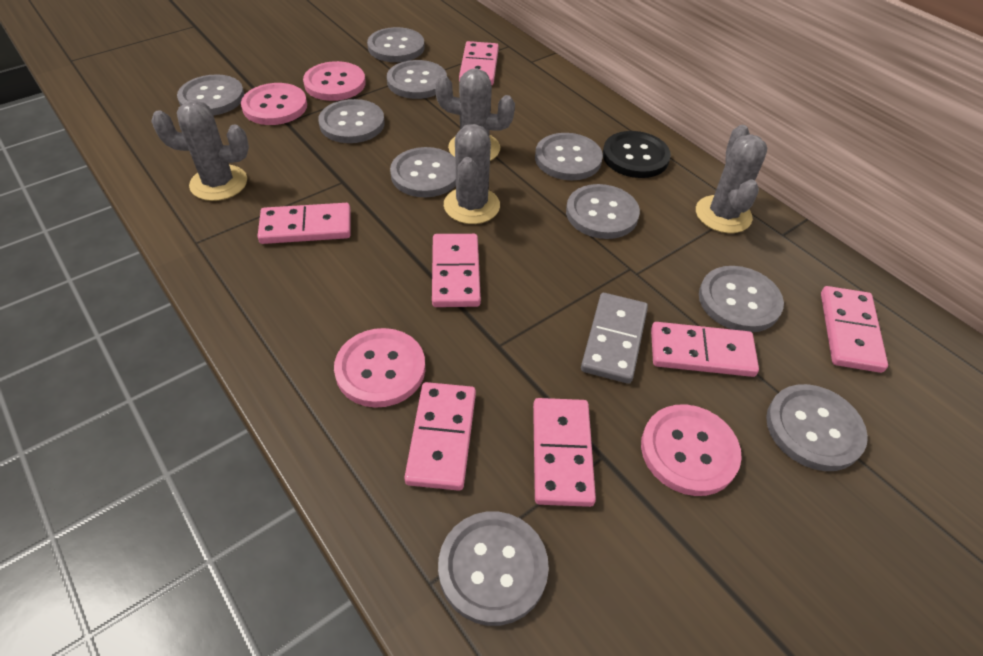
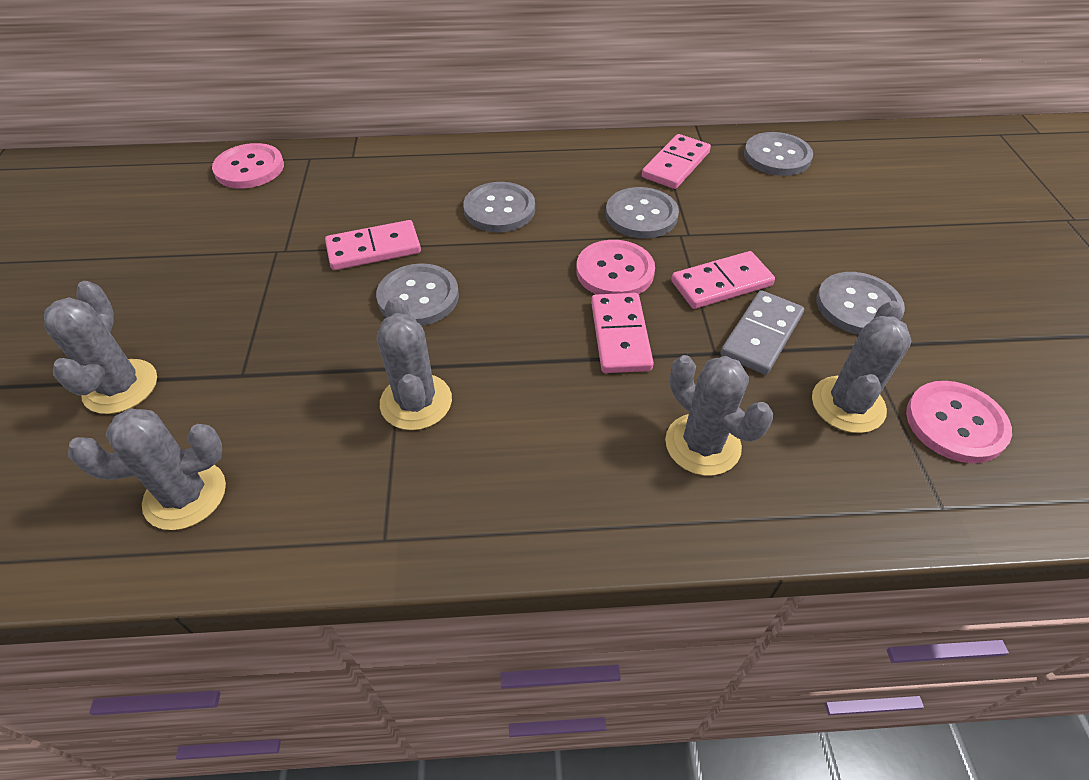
black button: 1 -> 0
grey button: 10 -> 5
grey cactus: 4 -> 5
pink button: 4 -> 3
pink domino: 7 -> 4

